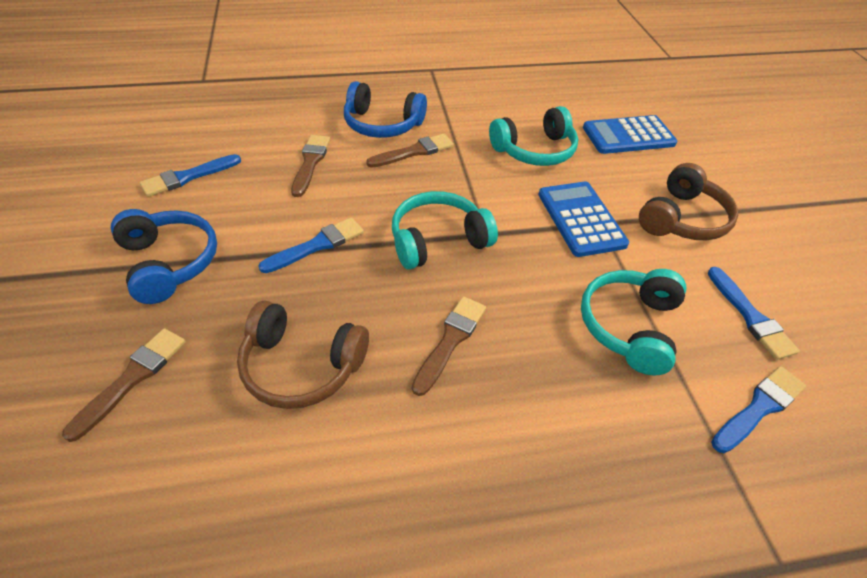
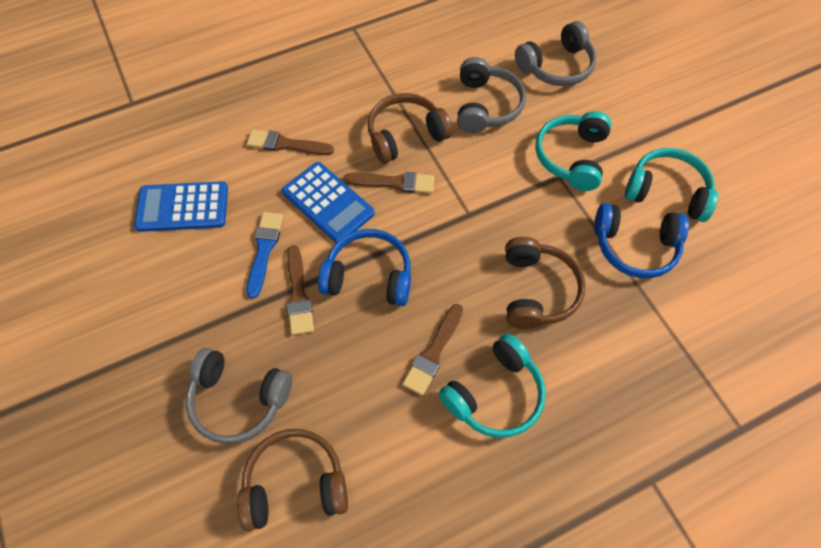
blue brush: 4 -> 1
brown headphones: 2 -> 3
grey headphones: 0 -> 3

